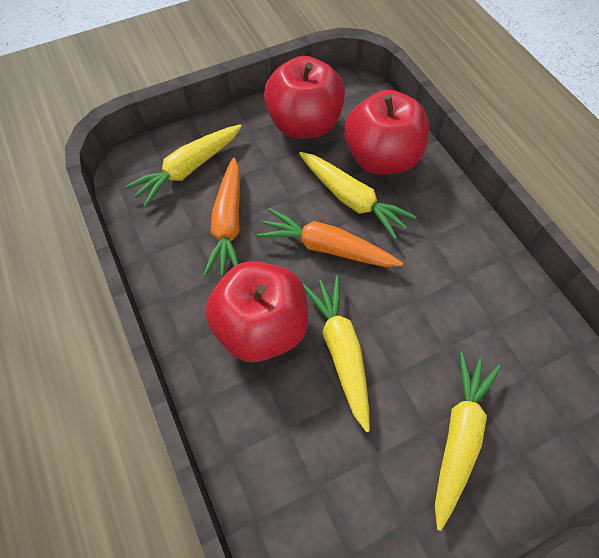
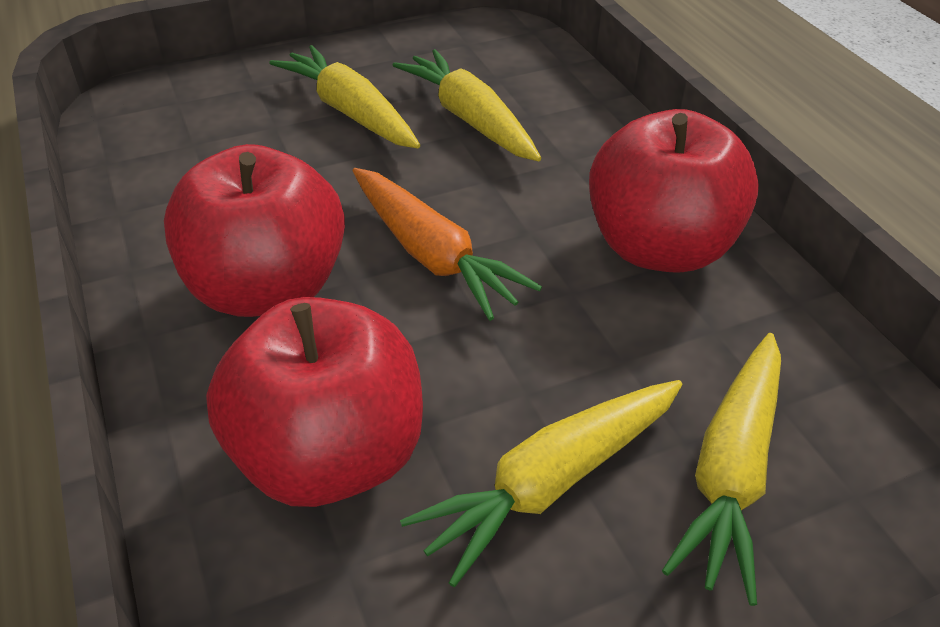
orange carrot: 2 -> 1

